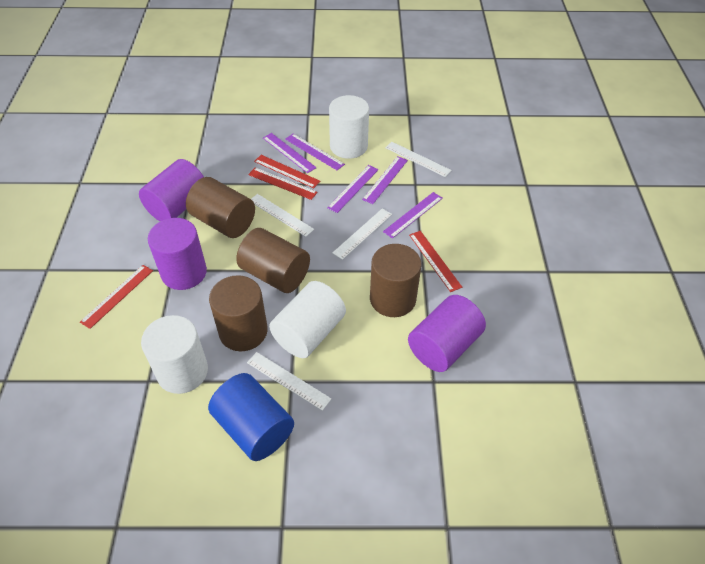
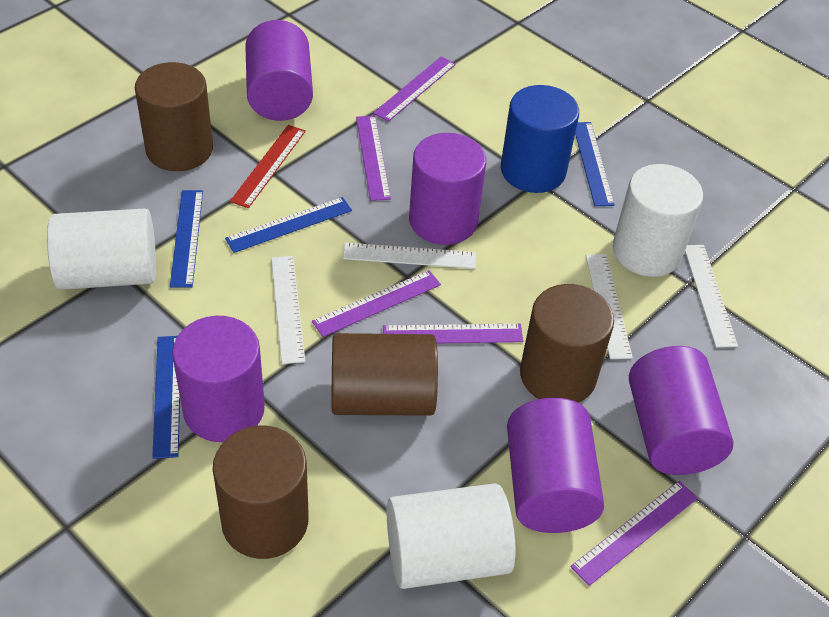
blue ruler: 0 -> 4
purple cylinder: 3 -> 5
red ruler: 4 -> 1

